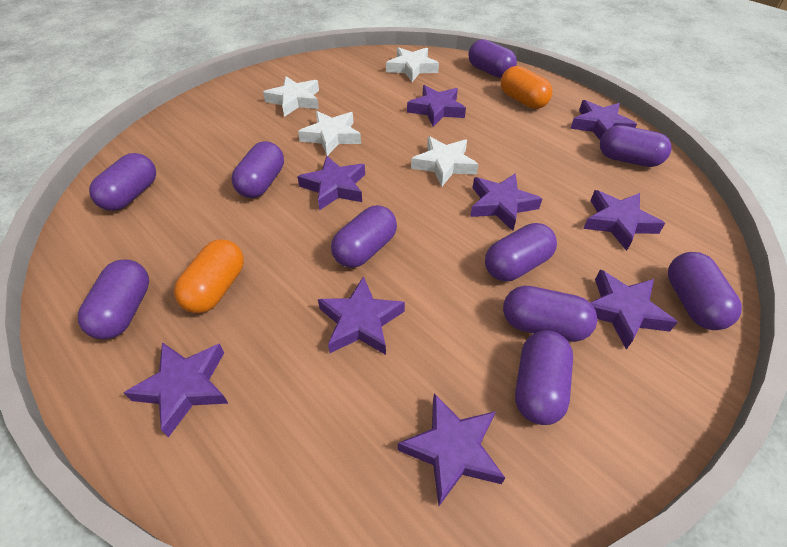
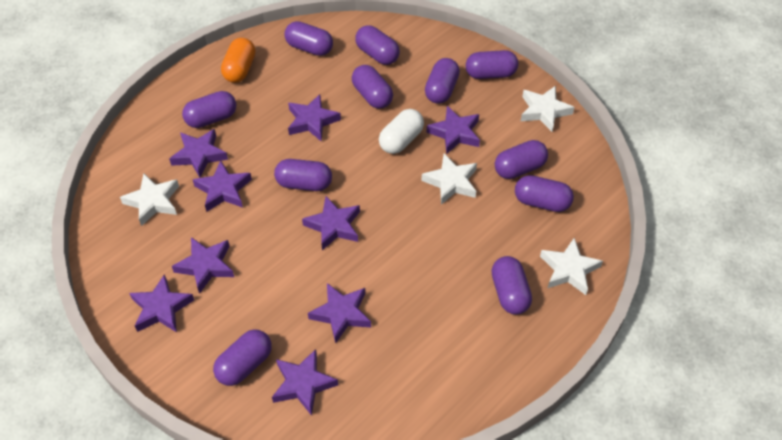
orange capsule: 2 -> 1
purple capsule: 10 -> 11
white capsule: 0 -> 1

